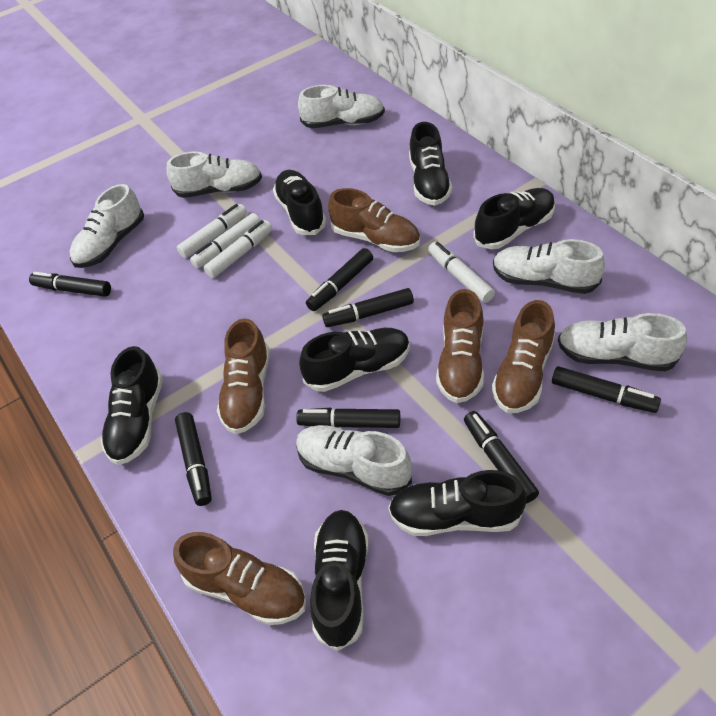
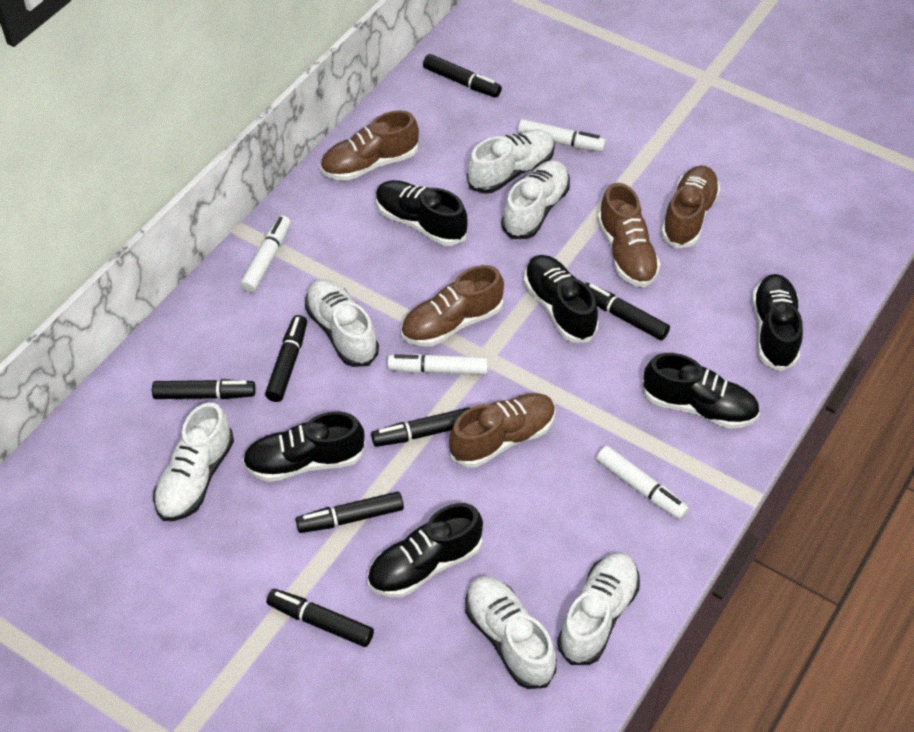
black shoe: 7 -> 6

